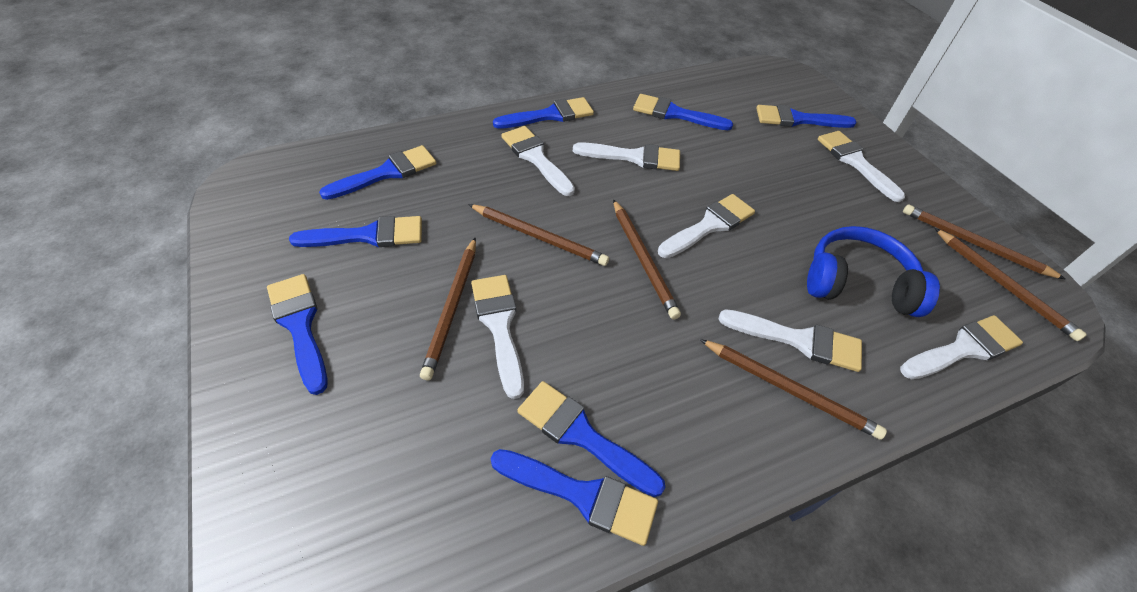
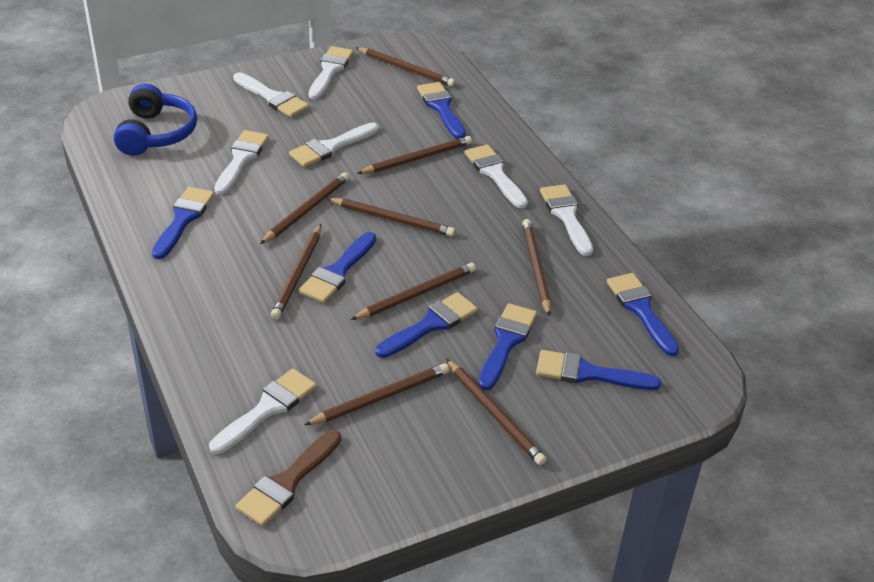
blue brush: 8 -> 7
brown brush: 0 -> 1
brown pencil: 6 -> 9

